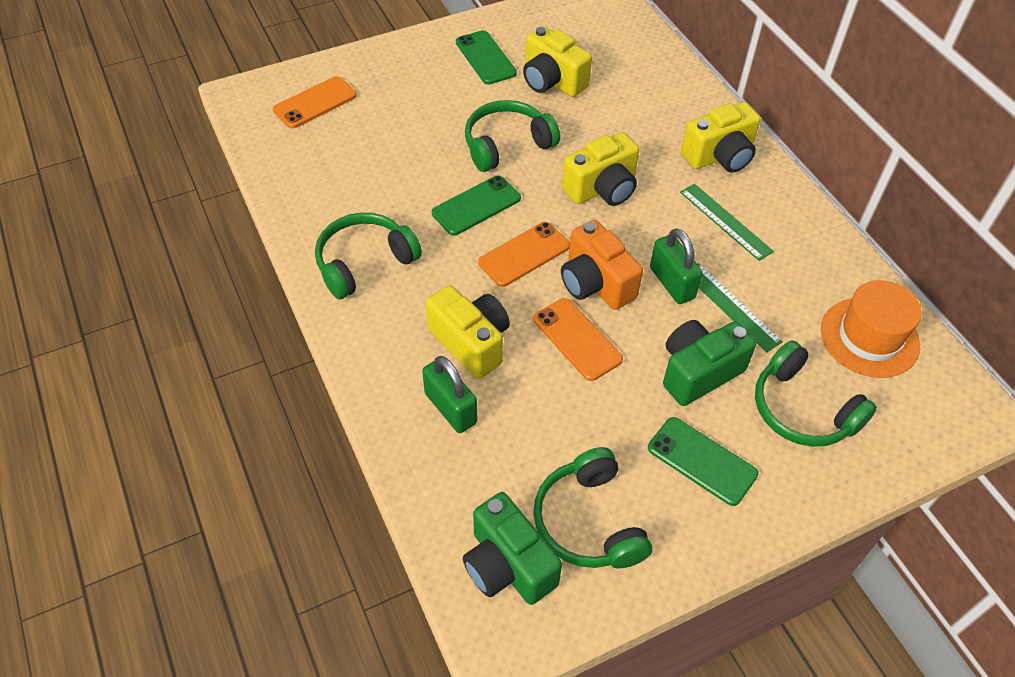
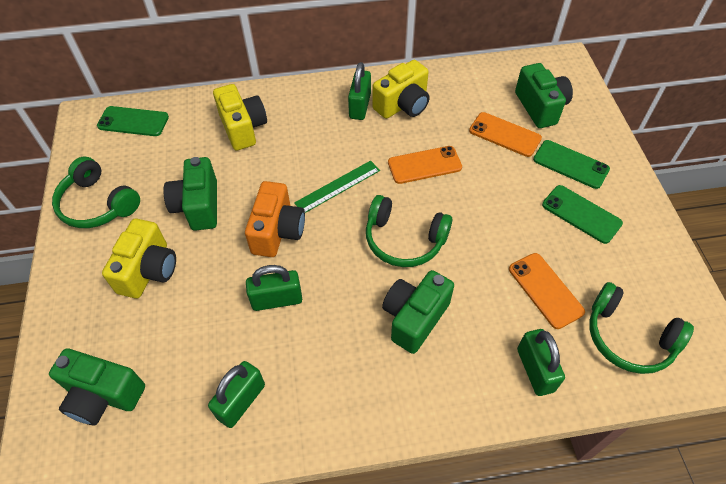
green camera: 2 -> 4
green headphones: 4 -> 3
green padlock: 2 -> 4
green ruler: 2 -> 1
orange hat: 1 -> 0
yellow camera: 4 -> 3

